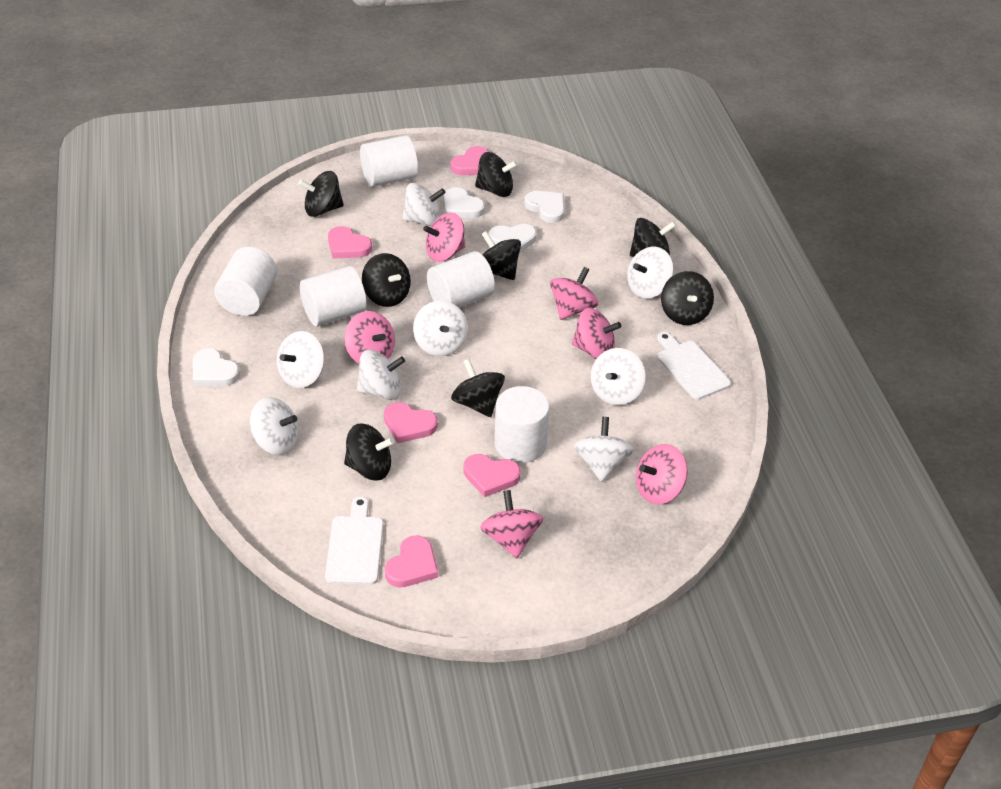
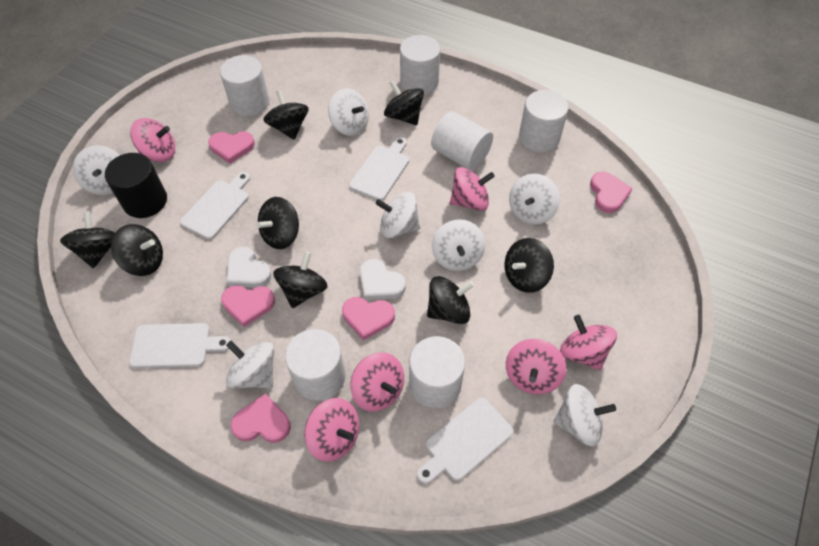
black cylinder: 0 -> 1
white cutting board: 2 -> 4
white cylinder: 5 -> 6
white heart: 4 -> 2
white spinning top: 8 -> 7

